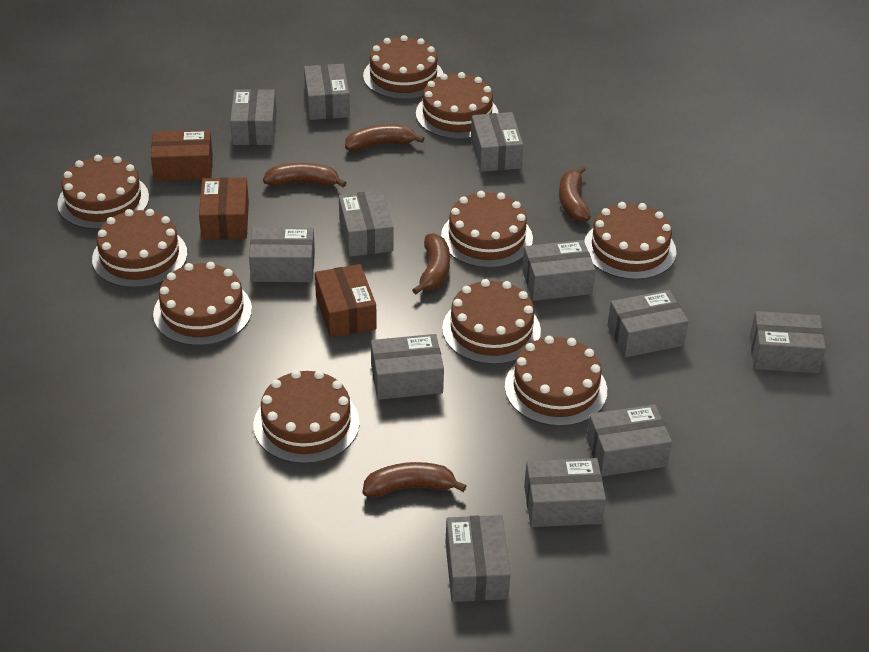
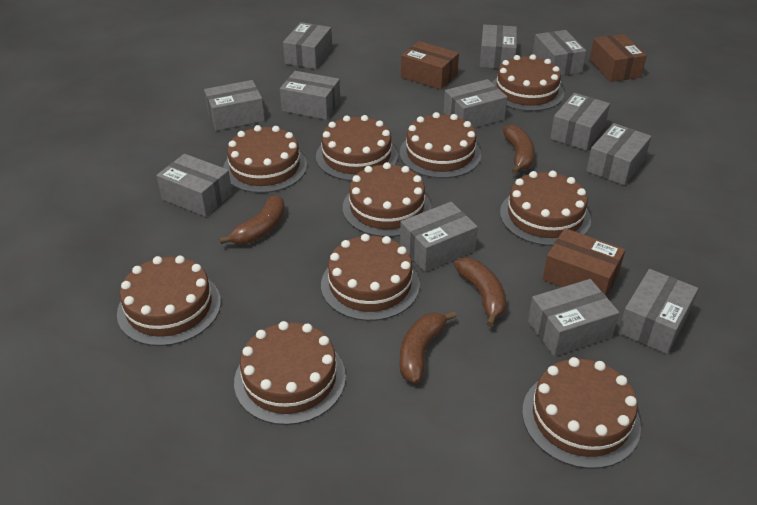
brown banana: 5 -> 4

